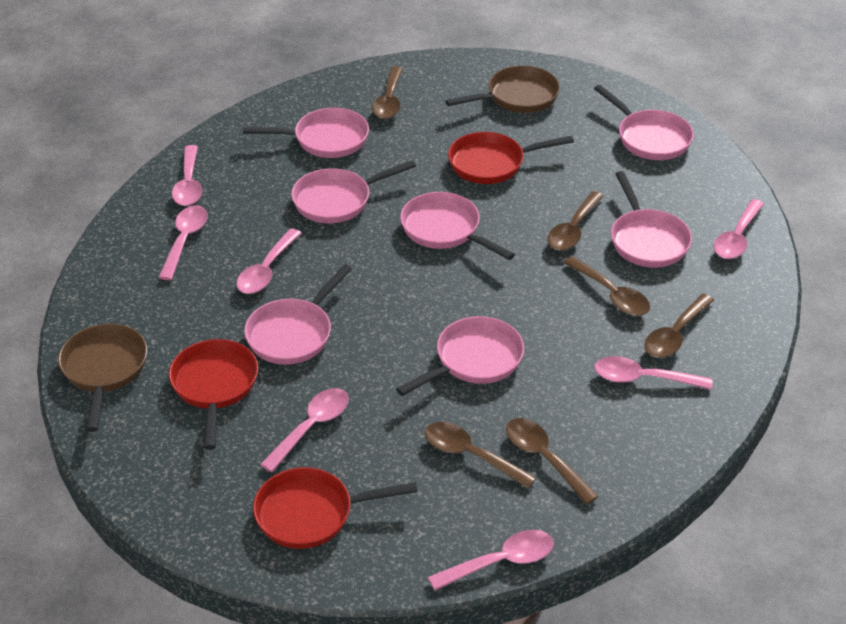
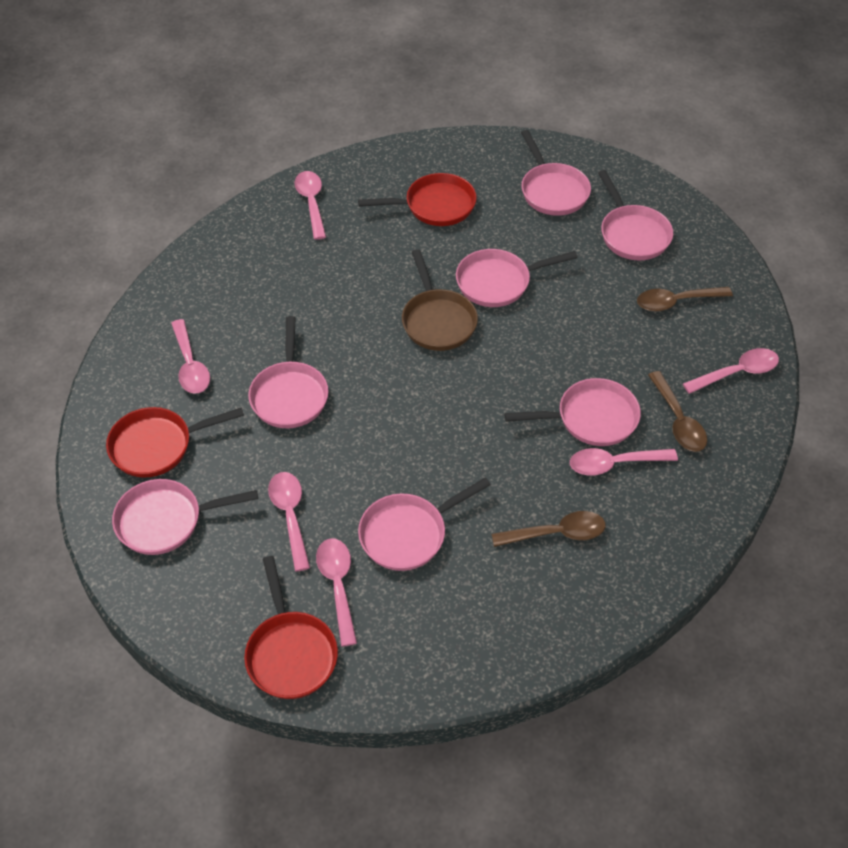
brown pan: 2 -> 1
brown spoon: 6 -> 3
pink spoon: 7 -> 6

